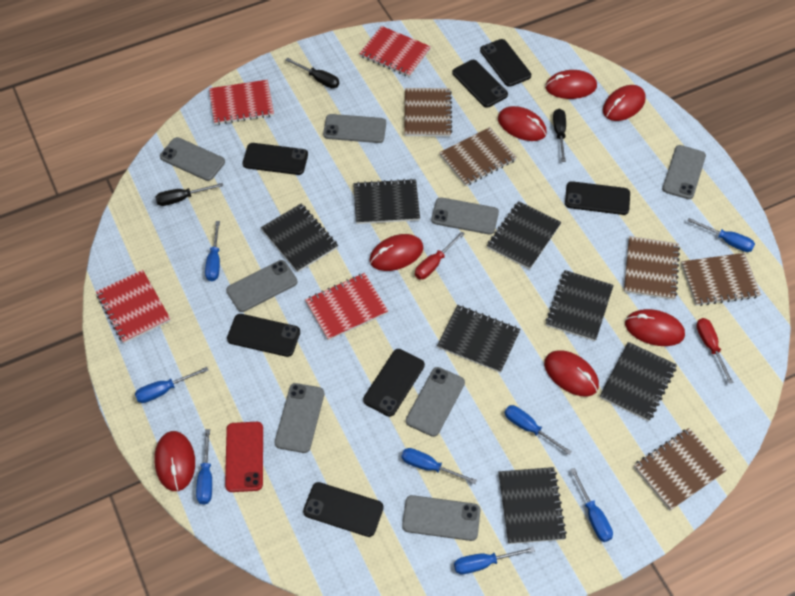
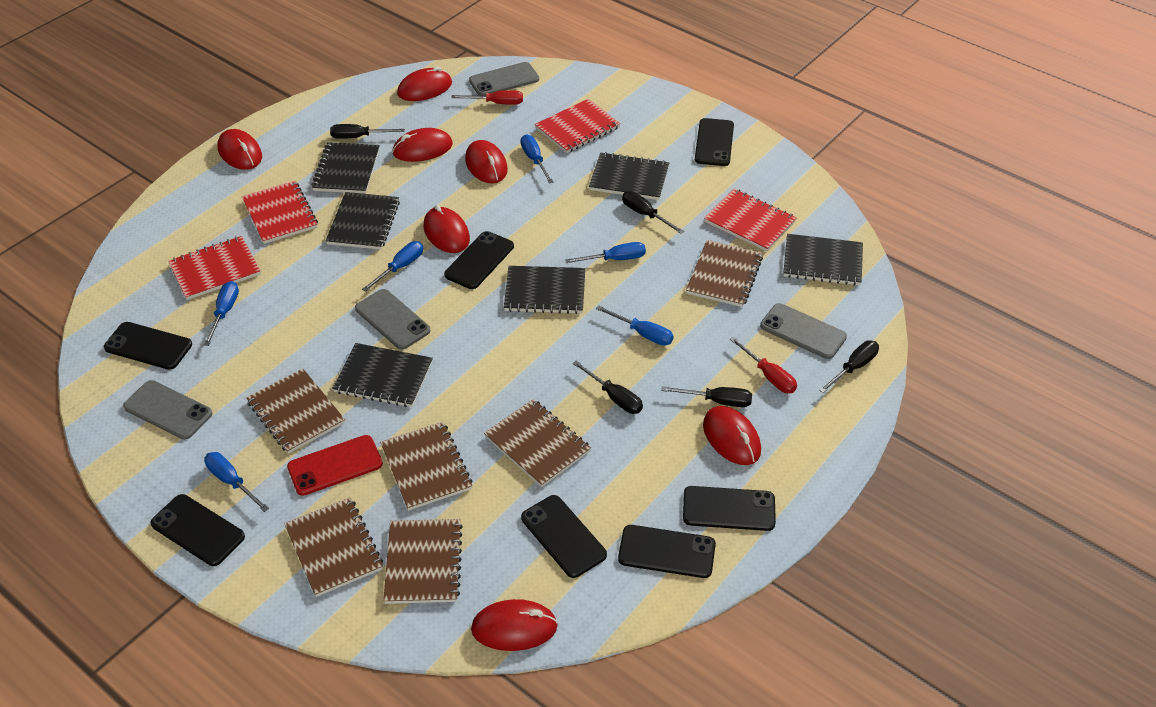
black notebook: 7 -> 6
black screwdriver: 3 -> 5
blue screwdriver: 8 -> 6
brown notebook: 5 -> 6
grey phone: 8 -> 4

